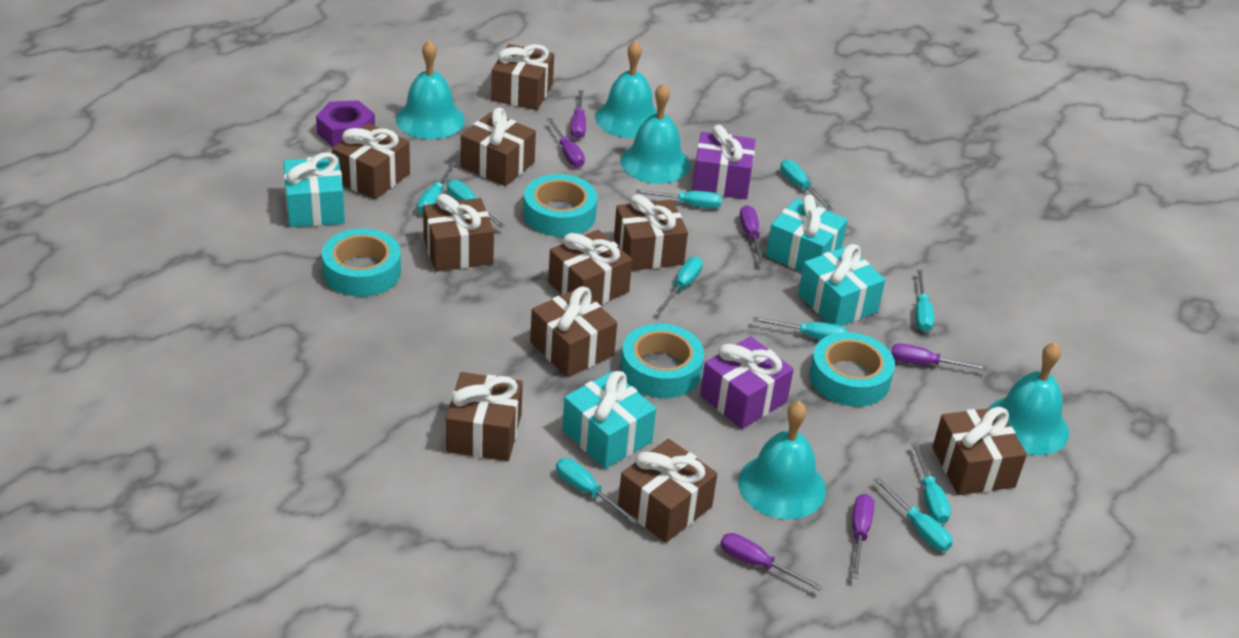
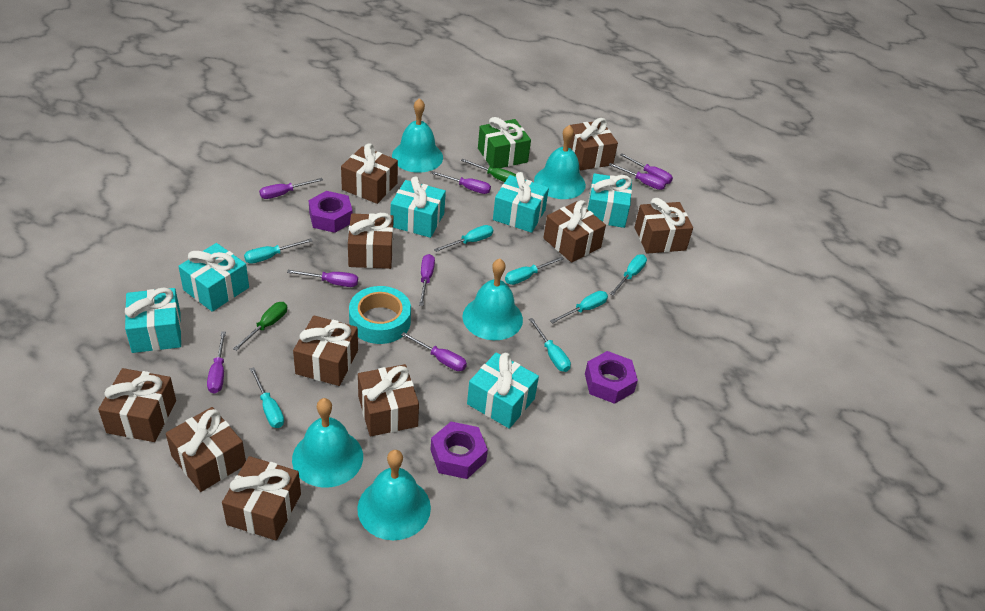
green gift: 0 -> 1
green screwdriver: 0 -> 2
purple gift: 2 -> 0
purple nut: 1 -> 3
purple screwdriver: 6 -> 8
turquoise gift: 4 -> 6
turquoise screwdriver: 10 -> 7
turquoise tape: 4 -> 1

